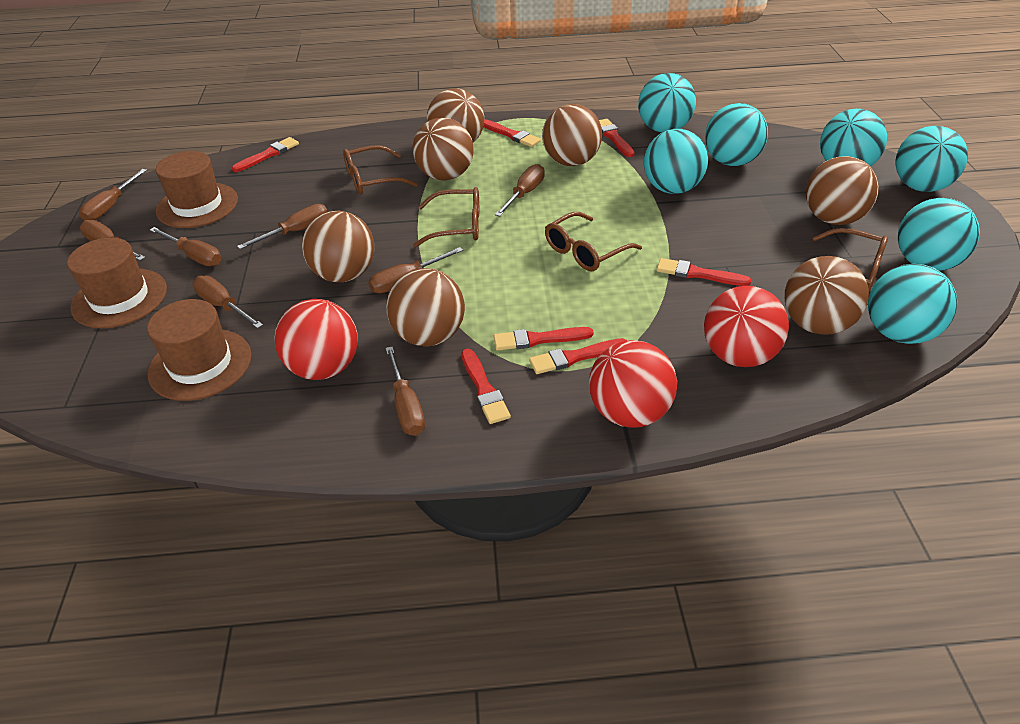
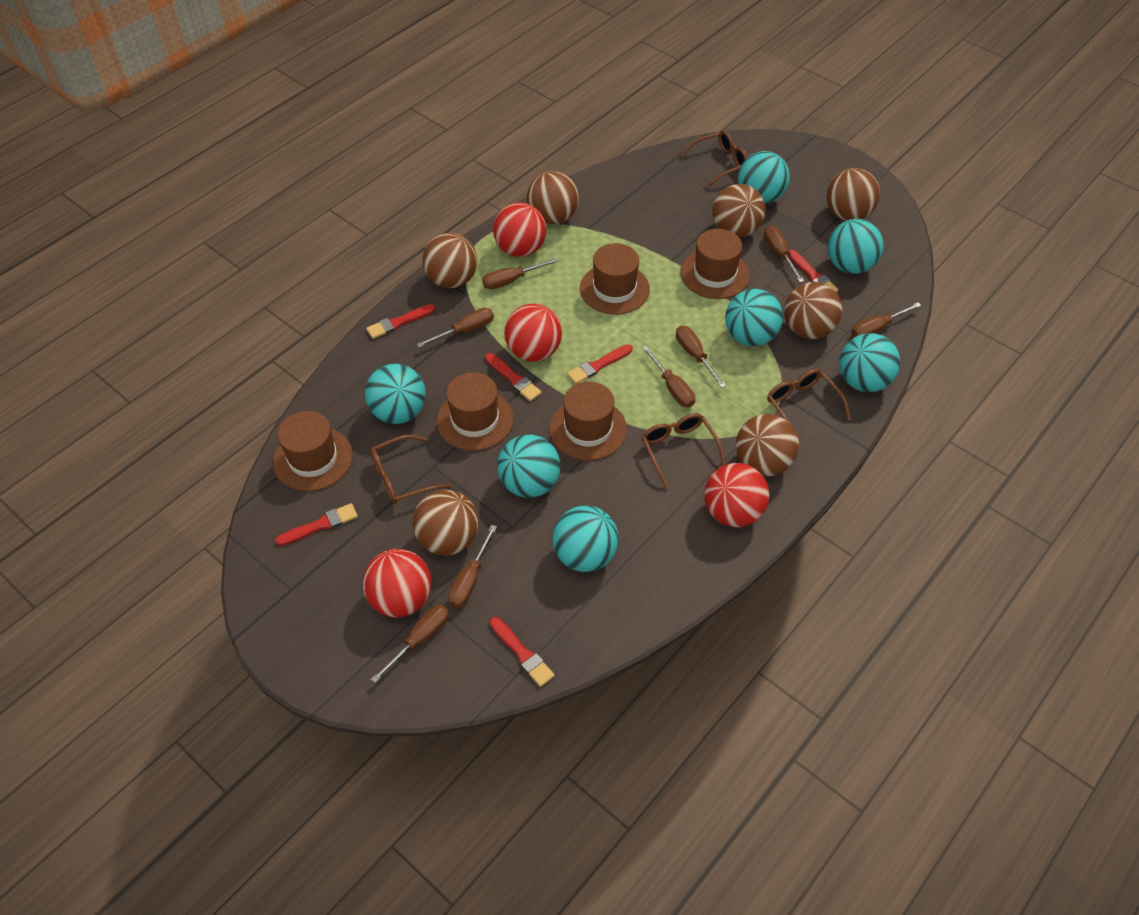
brown hat: 3 -> 5
red ball: 3 -> 4
red brush: 7 -> 6

